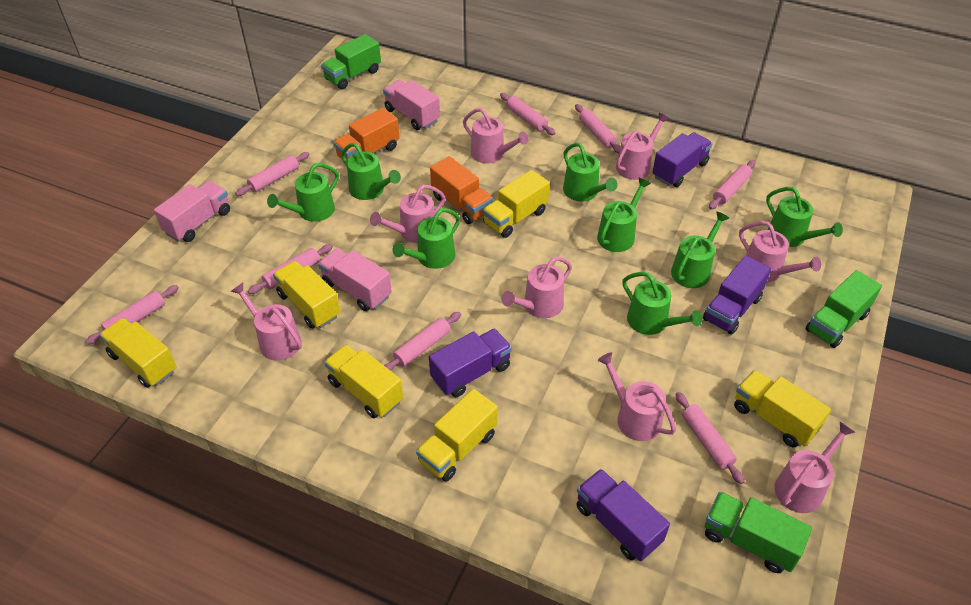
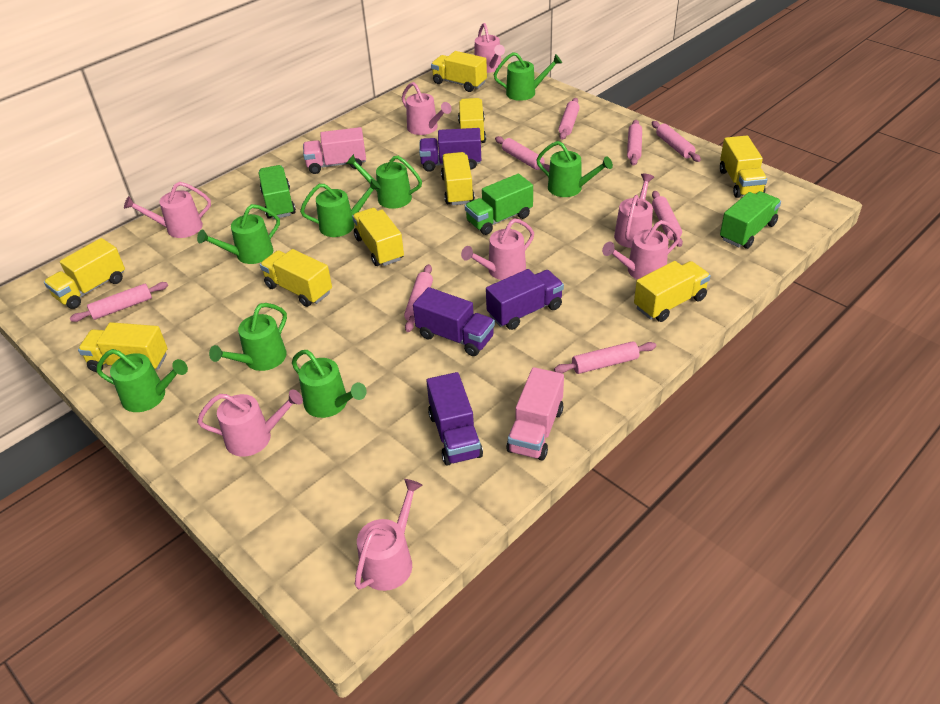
orange truck: 2 -> 0
pink truck: 3 -> 2
yellow truck: 6 -> 9

